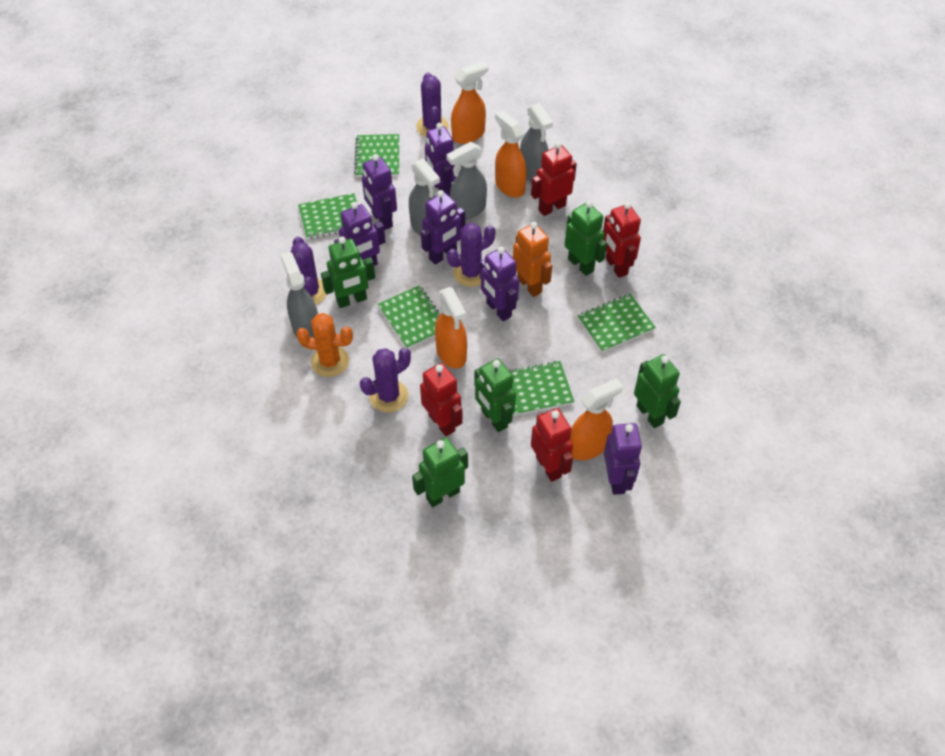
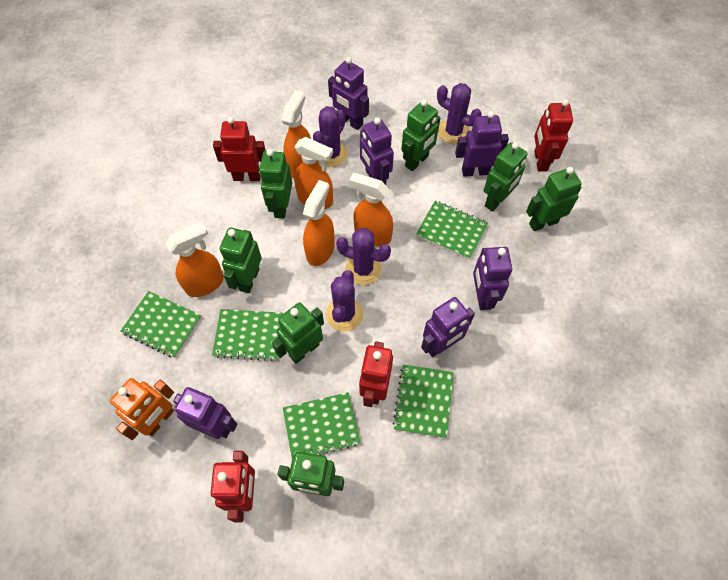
green robot: 5 -> 7
grey spray bottle: 4 -> 0
orange cactus: 1 -> 0
orange spray bottle: 4 -> 5

